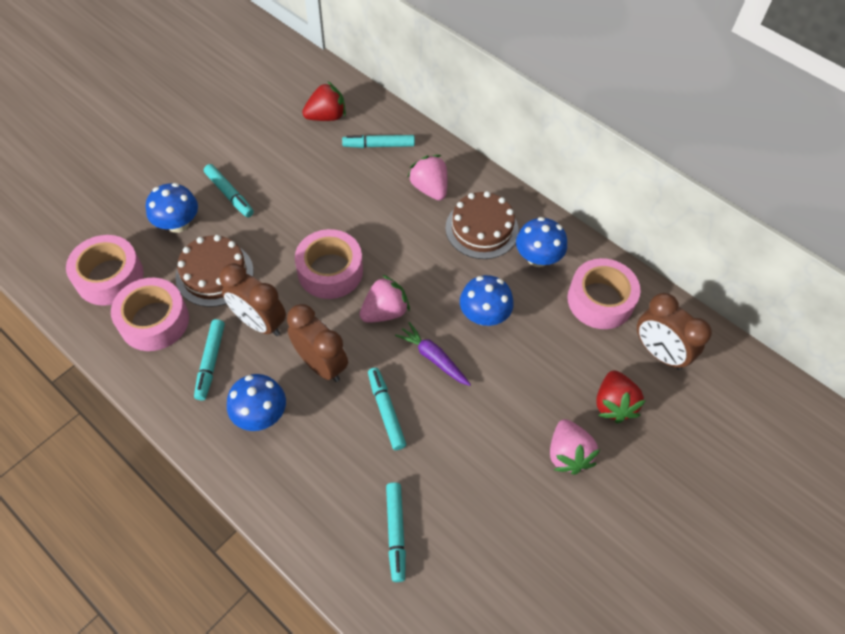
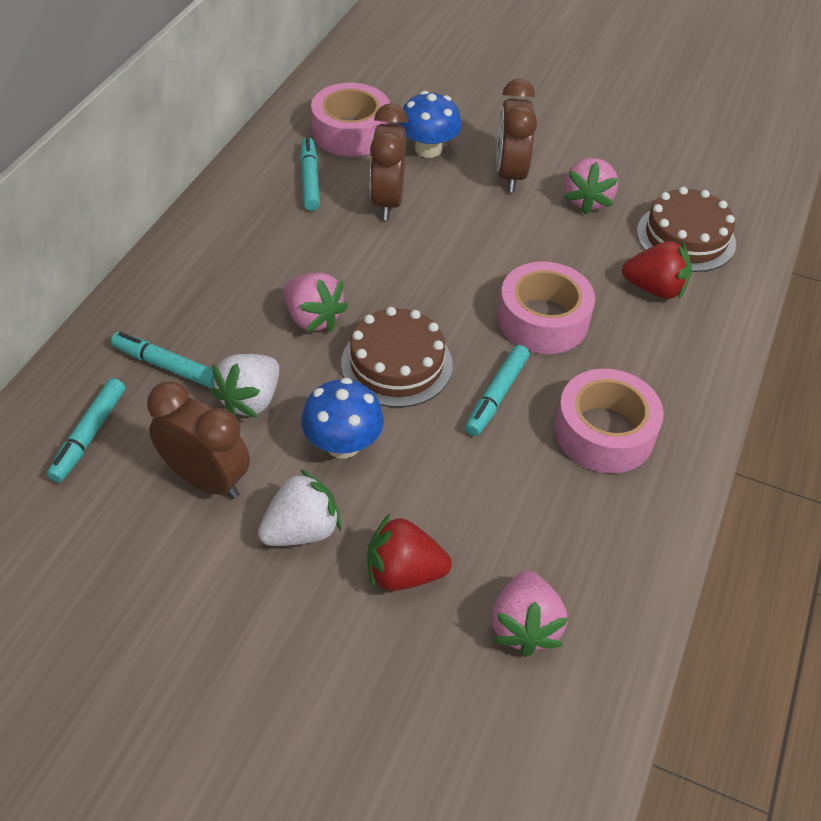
blue mushroom: 4 -> 2
pink tape: 4 -> 3
purple carrot: 1 -> 0
turquoise marker: 5 -> 4
white strawberry: 0 -> 2

